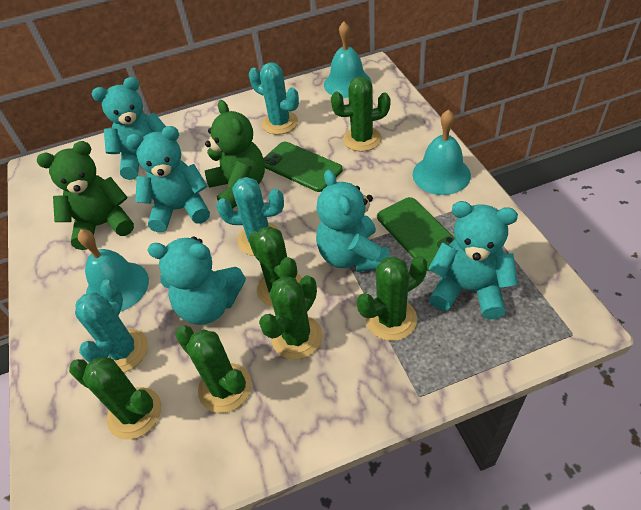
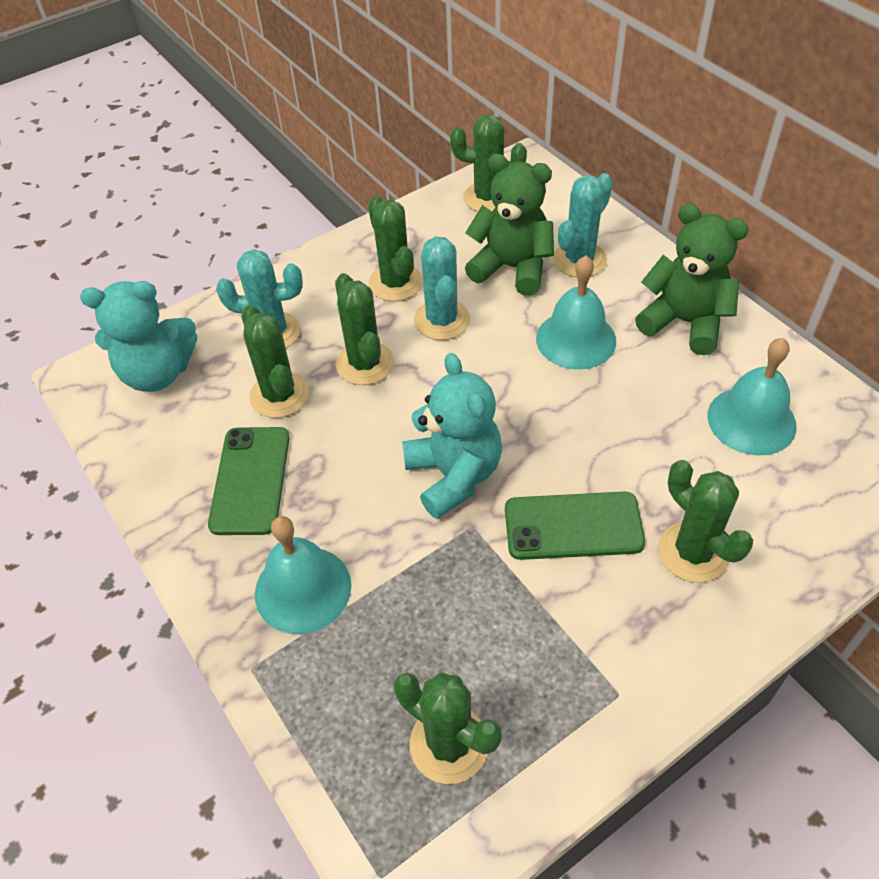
turquoise teddy bear: 5 -> 2

